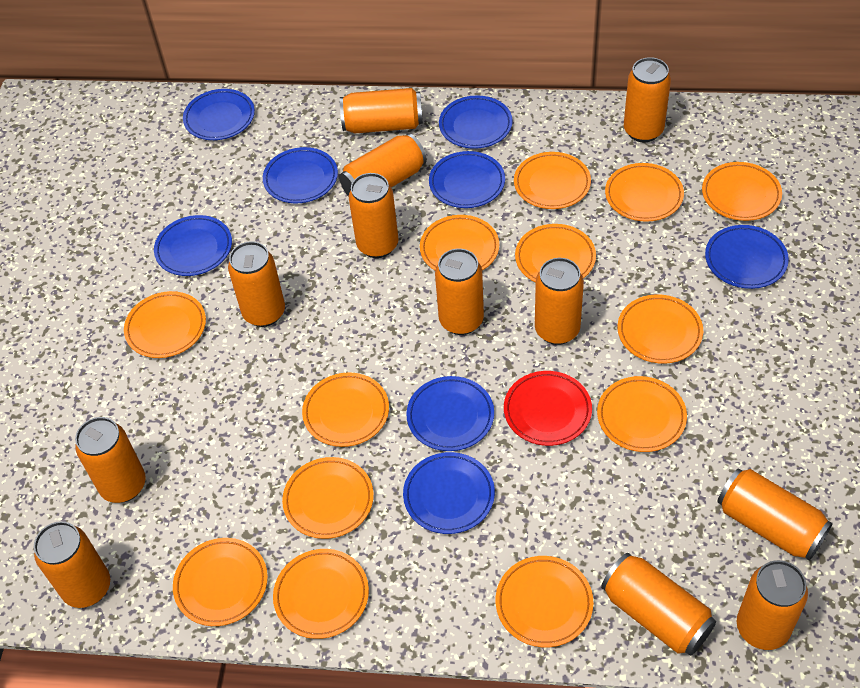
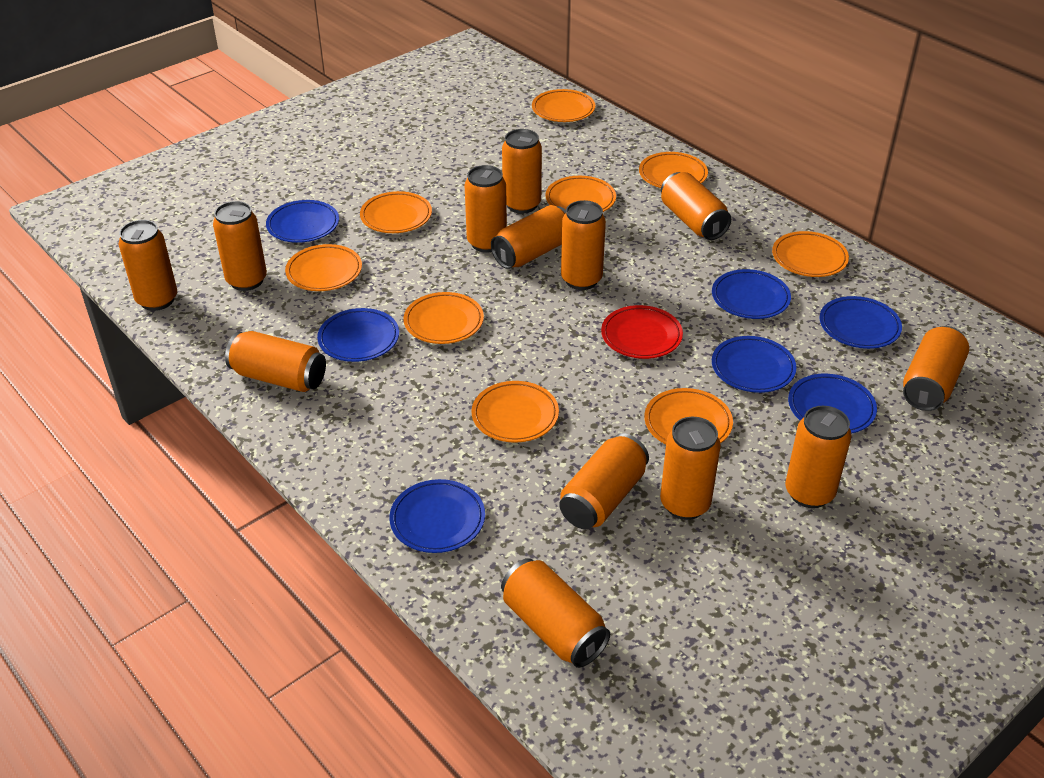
blue plate: 8 -> 7
orange can: 12 -> 13
orange plate: 13 -> 9

